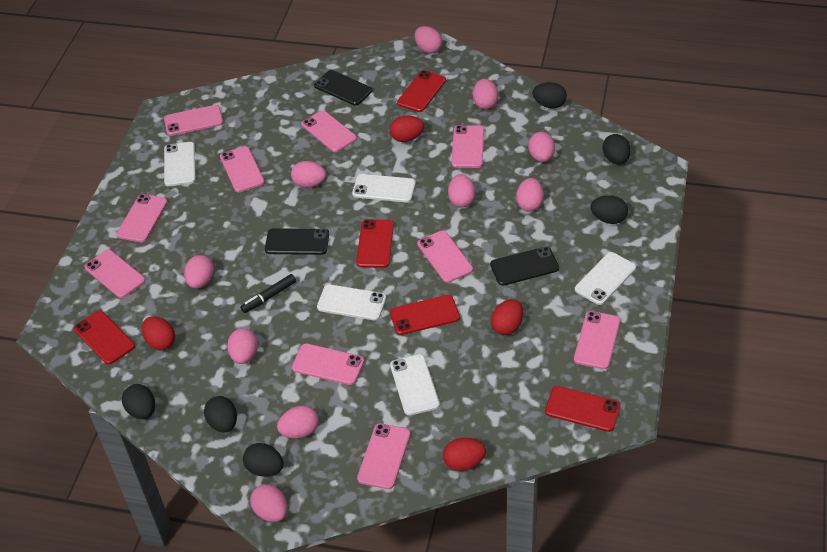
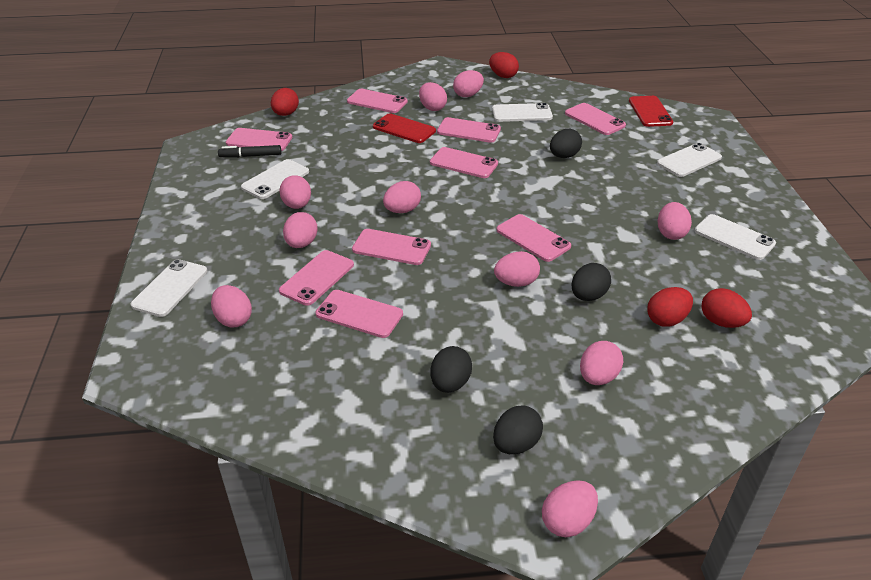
black egg: 6 -> 4
black phone: 3 -> 0
pink phone: 10 -> 9
red phone: 5 -> 2

